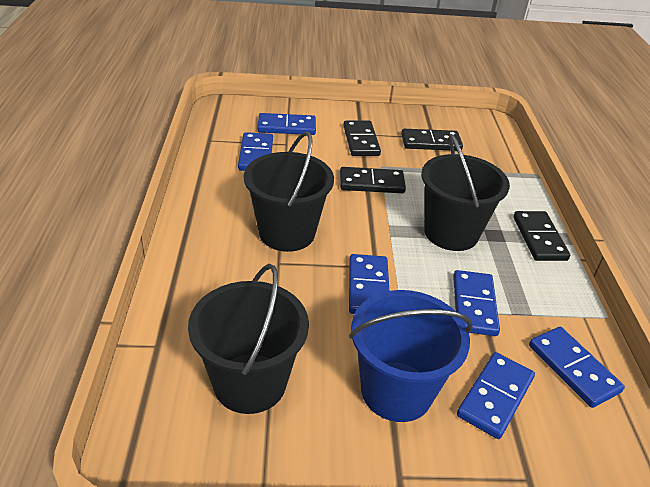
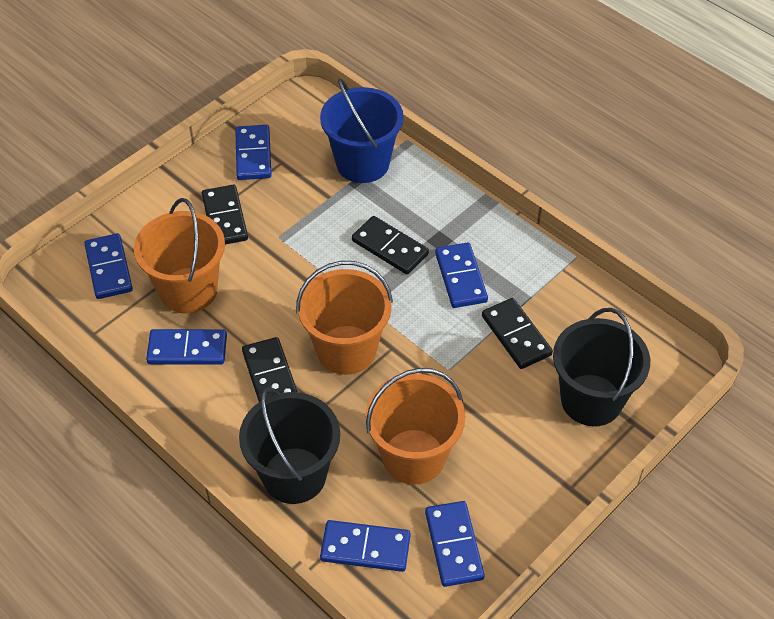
black bucket: 3 -> 2
orange bucket: 0 -> 3

